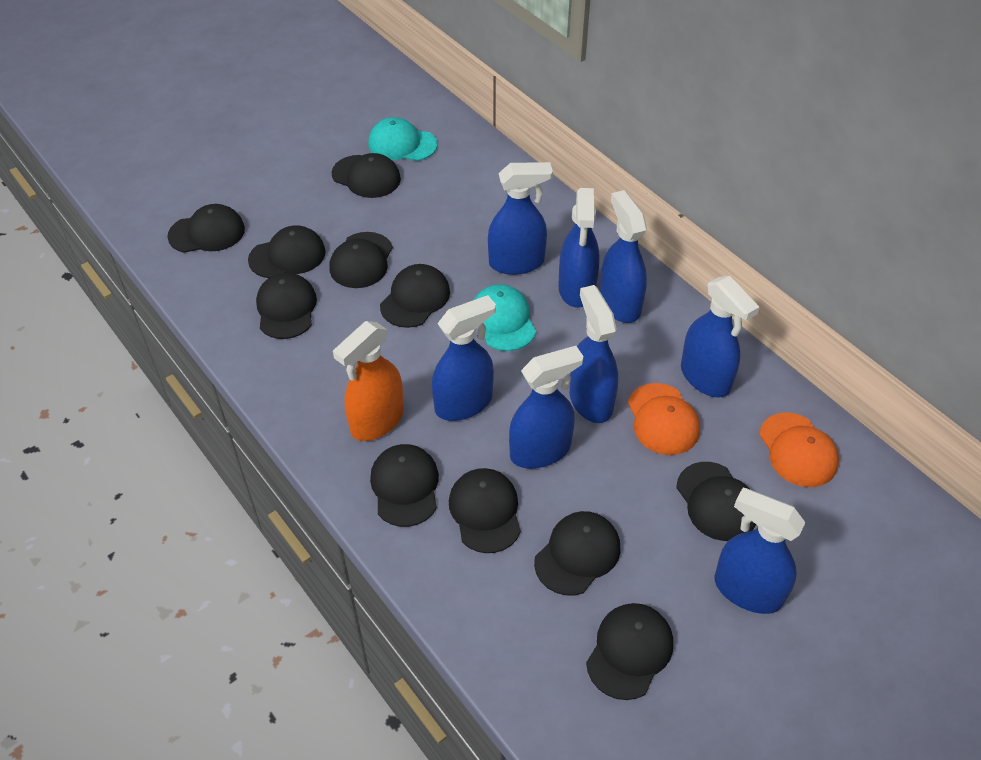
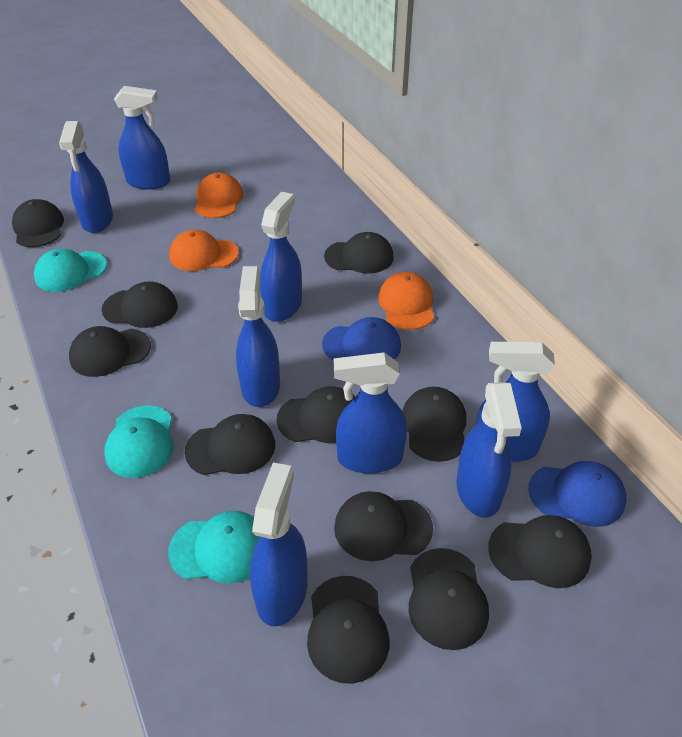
blue cap: 0 -> 2
orange cap: 2 -> 3
orange spray bottle: 1 -> 0
turquoise cap: 2 -> 3

